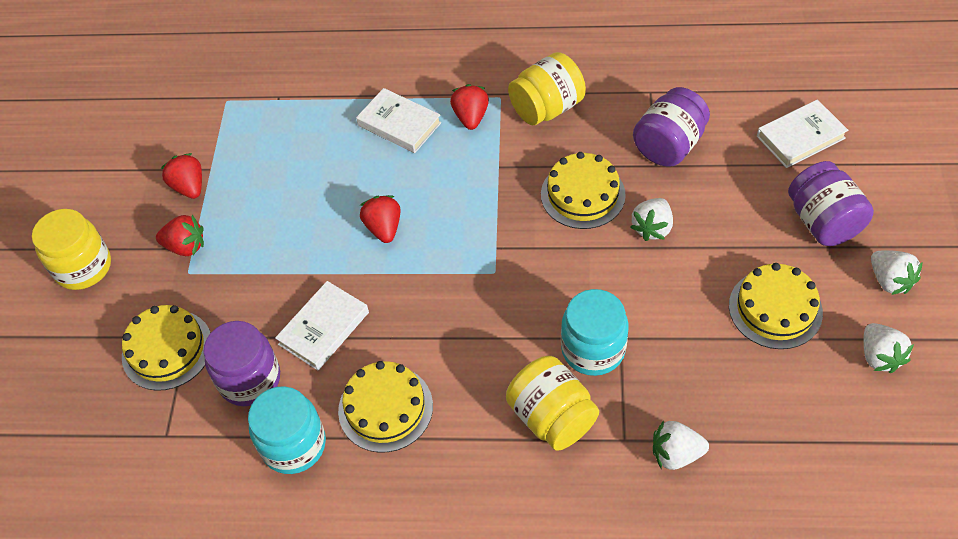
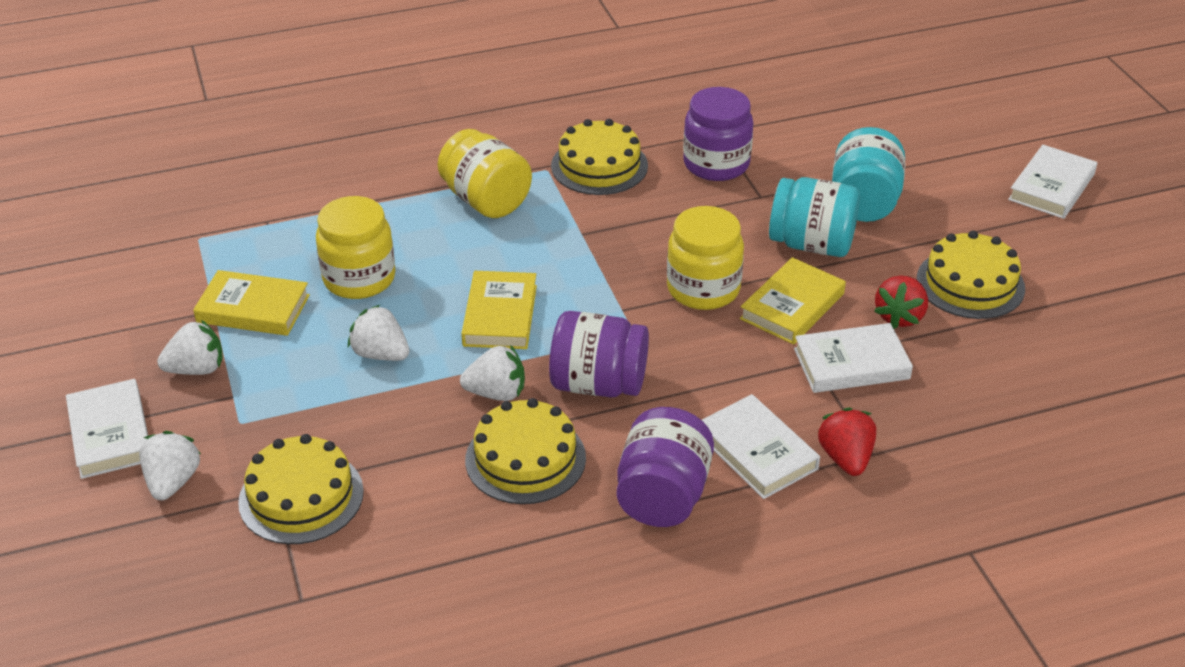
red strawberry: 4 -> 2
white book: 3 -> 4
yellow book: 0 -> 3

